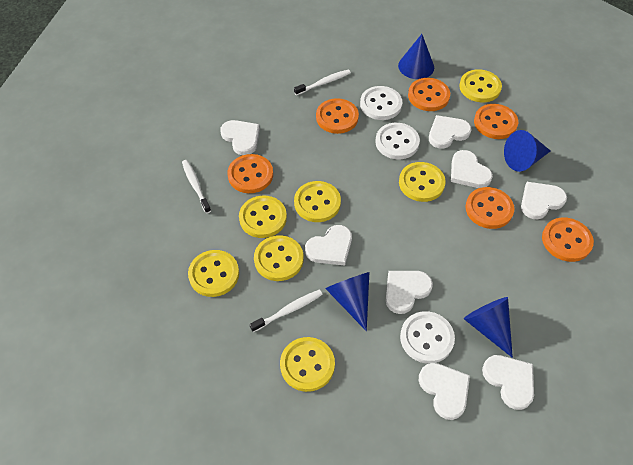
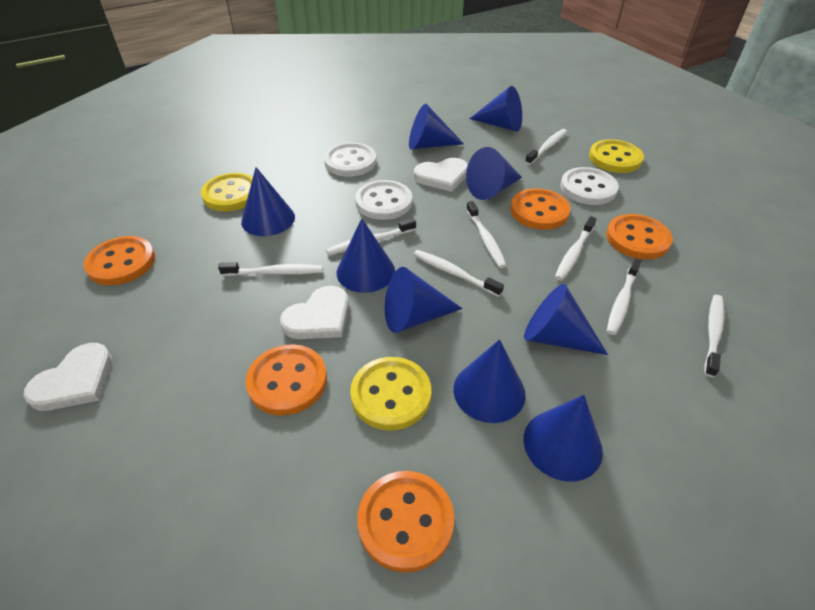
blue cone: 4 -> 9
orange button: 6 -> 5
white heart: 8 -> 3
white toothbrush: 3 -> 8
yellow button: 7 -> 3

